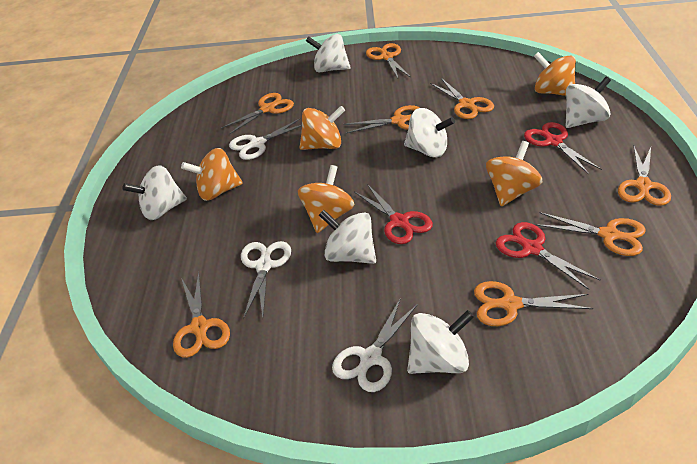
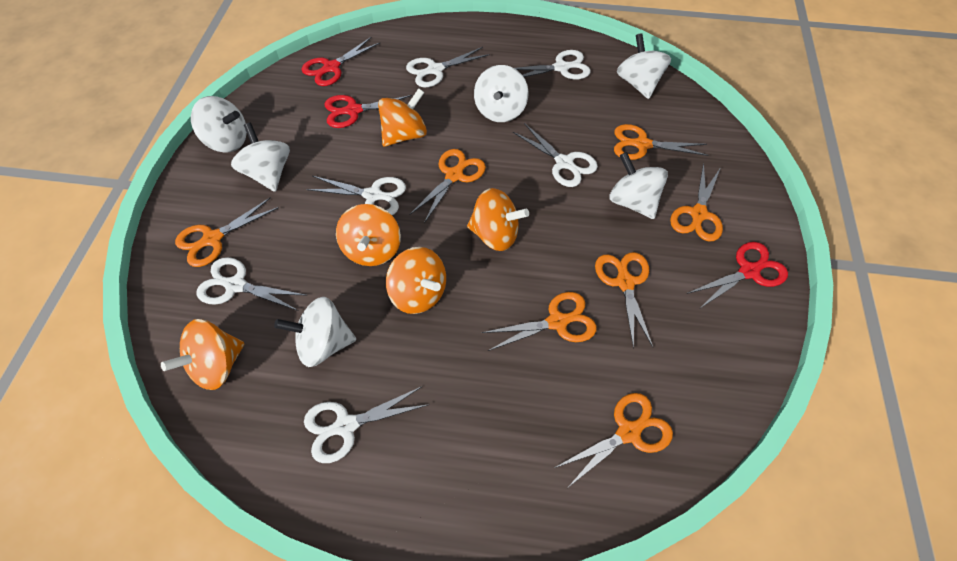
orange scissors: 8 -> 7
white scissors: 3 -> 6

